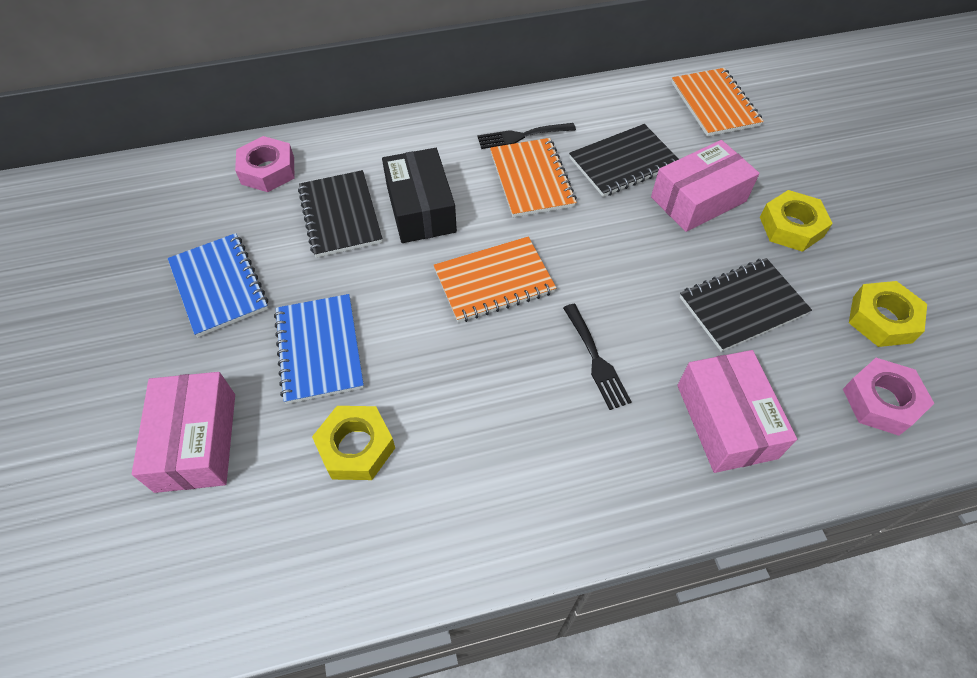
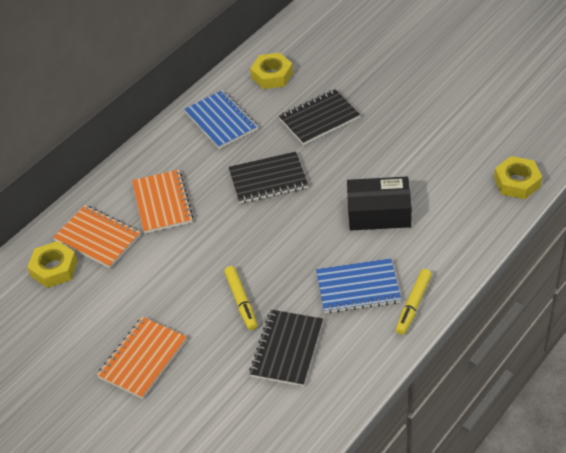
black fork: 2 -> 0
pink box: 3 -> 0
pink nut: 2 -> 0
yellow marker: 0 -> 2

